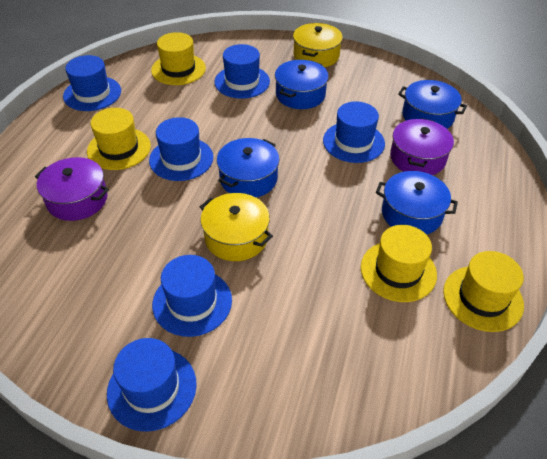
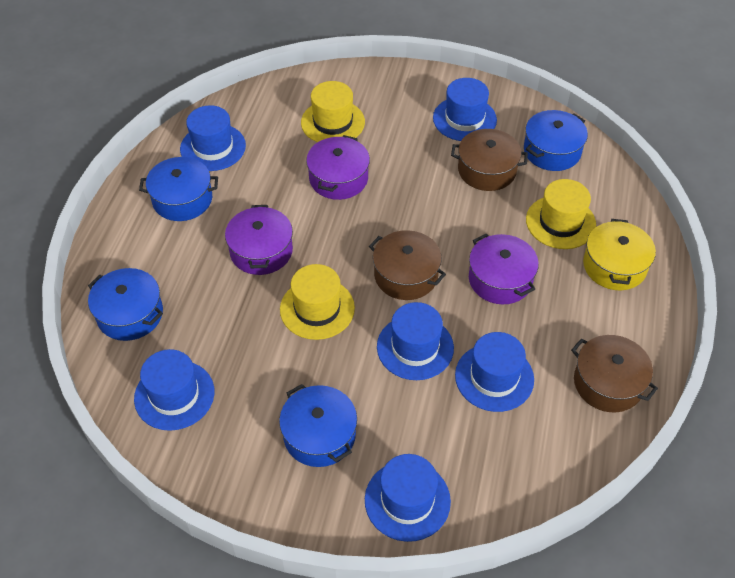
brown pot: 0 -> 3
purple pot: 2 -> 3
yellow hat: 4 -> 3
yellow pot: 2 -> 1

